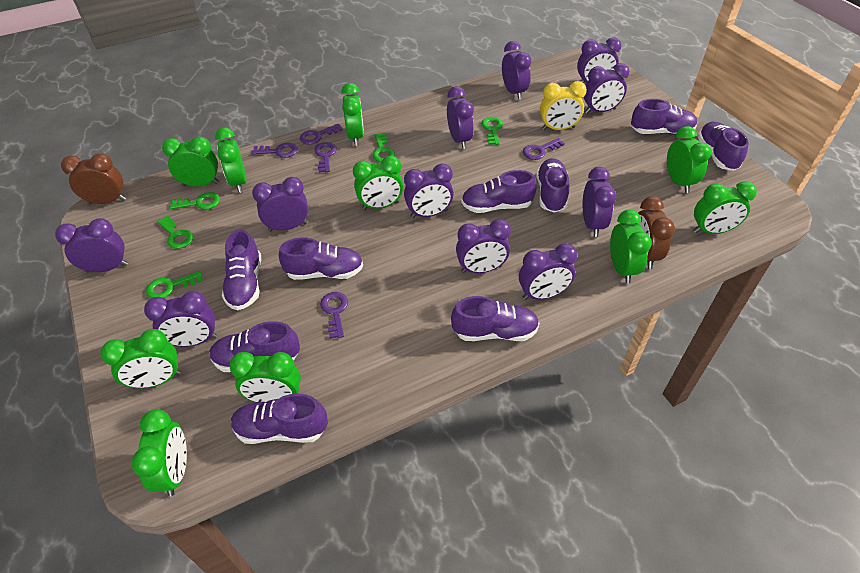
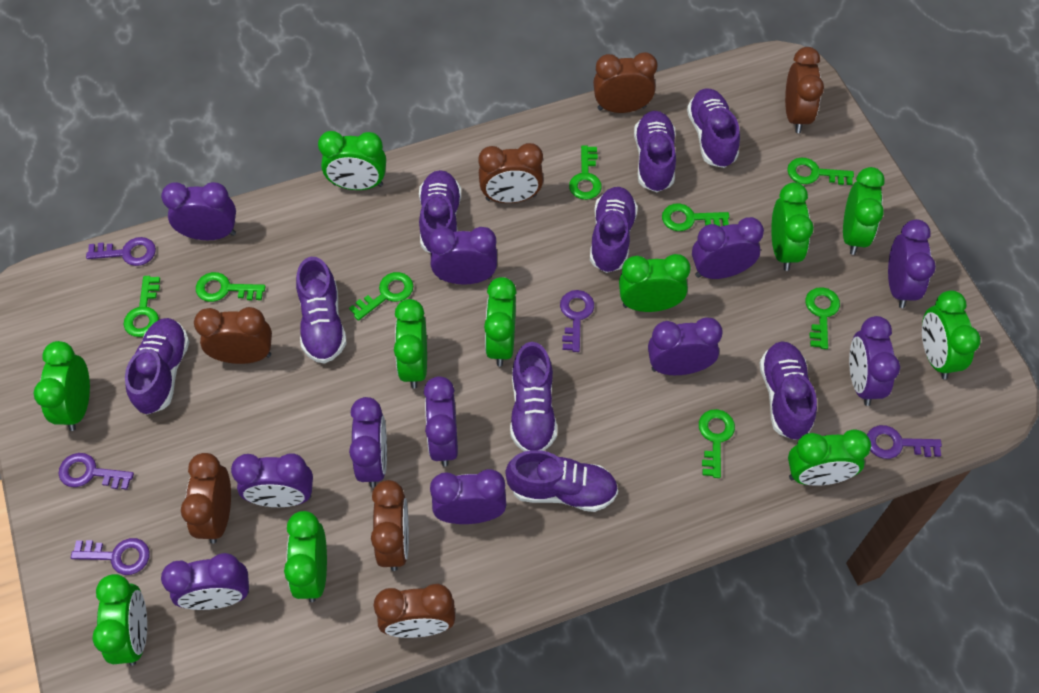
brown clock: 2 -> 7
green clock: 10 -> 11
green key: 5 -> 8
yellow clock: 1 -> 0

